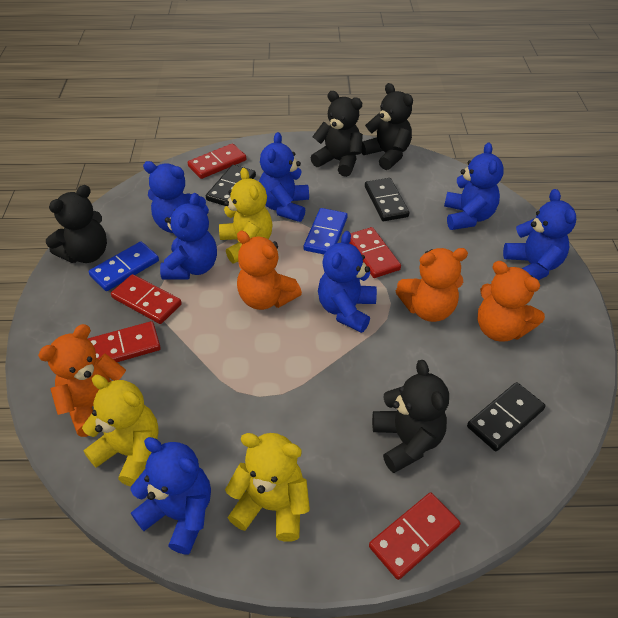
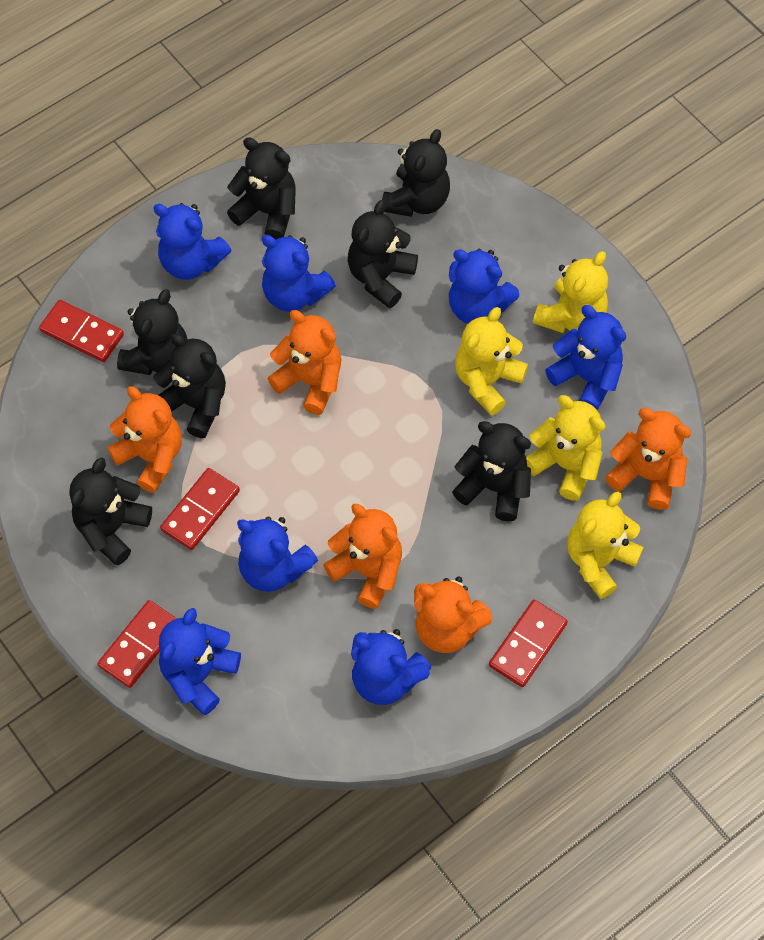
black domino: 3 -> 0
black teddy bear: 4 -> 7
blue domino: 2 -> 0
orange teddy bear: 4 -> 5
red domino: 5 -> 4
yellow teddy bear: 3 -> 4

